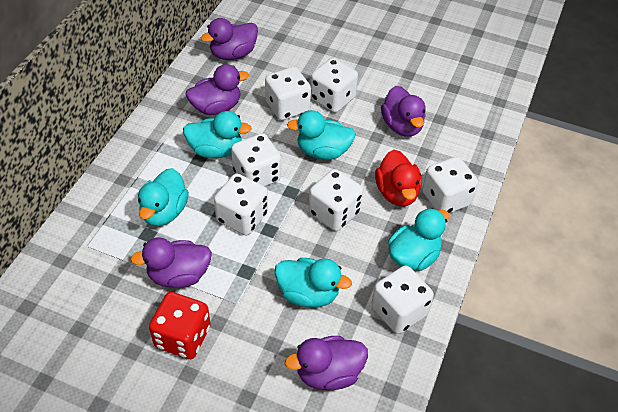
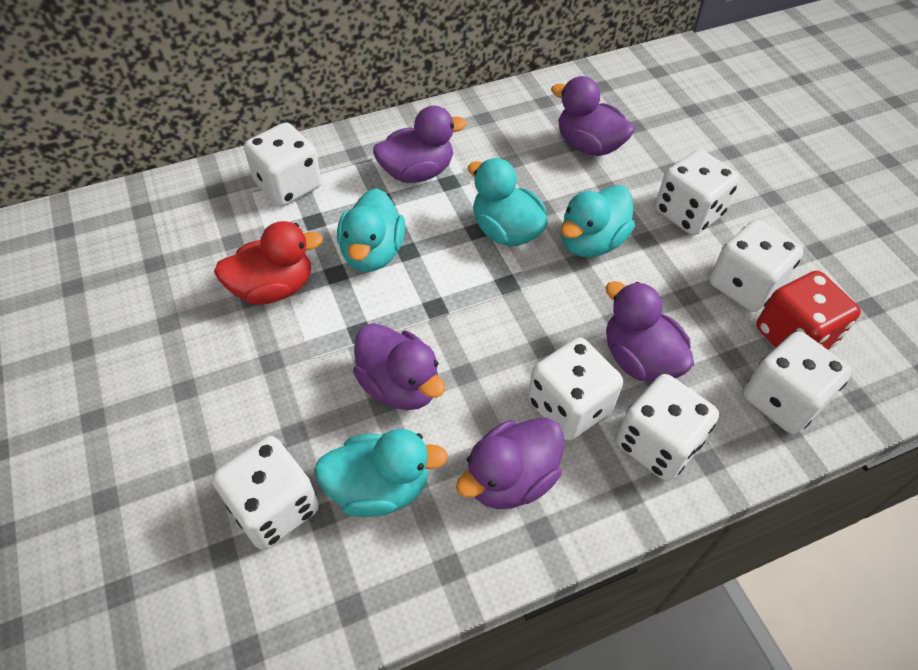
turquoise duck: 5 -> 4

